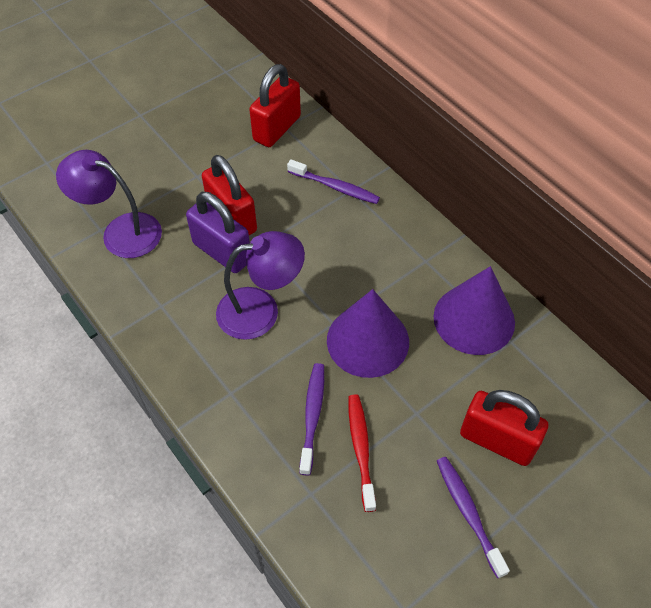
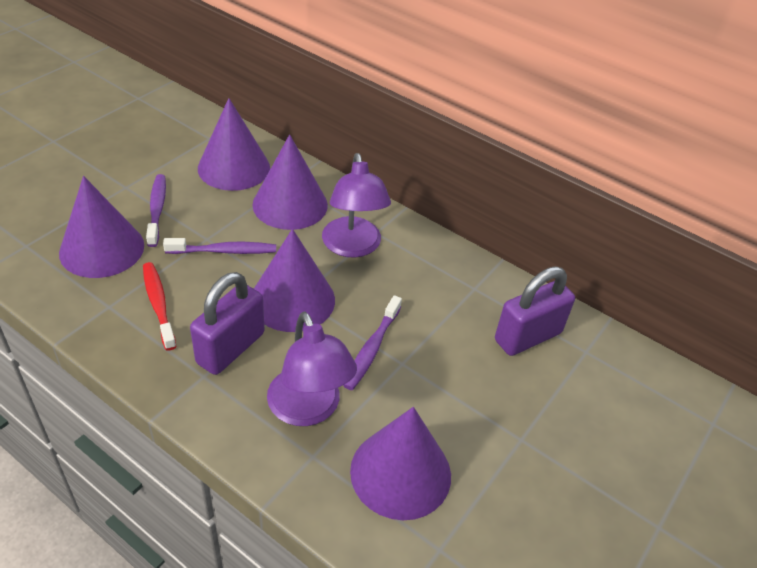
purple cone: 2 -> 5
purple padlock: 1 -> 2
red padlock: 3 -> 0

